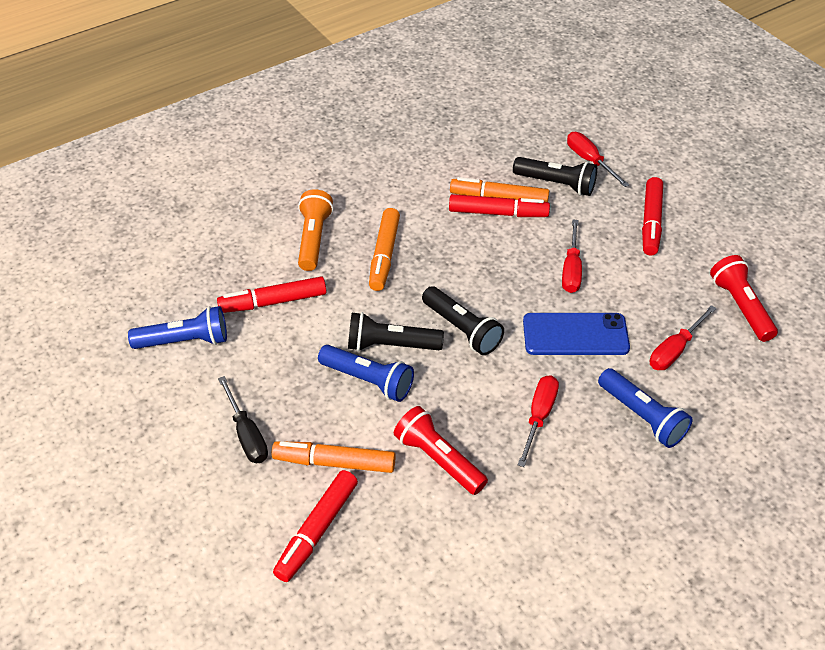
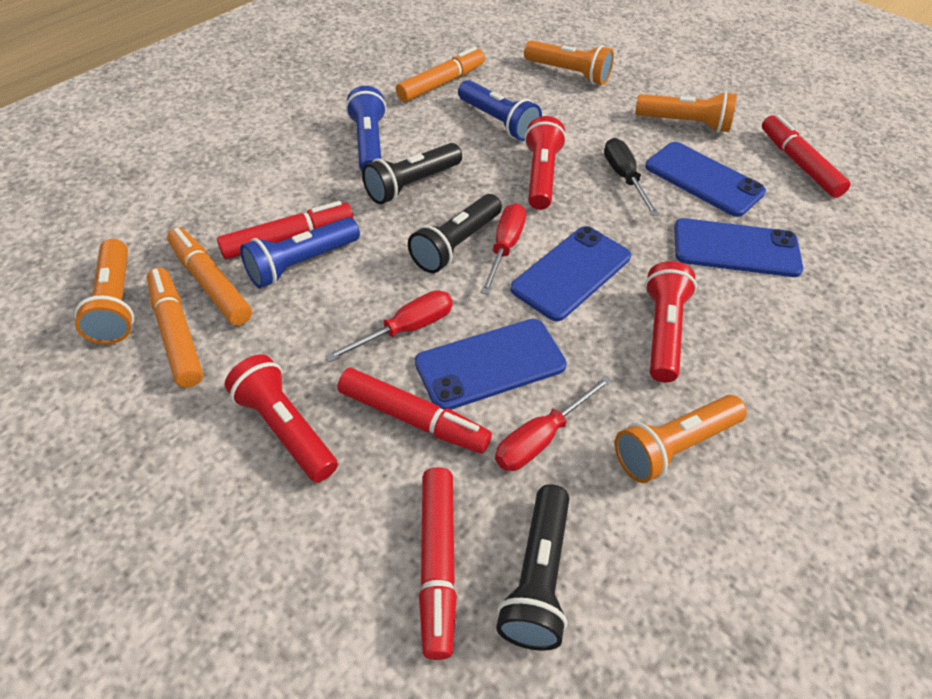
blue phone: 1 -> 4
orange flashlight: 1 -> 4
red flashlight: 2 -> 3
red screwdriver: 4 -> 3

